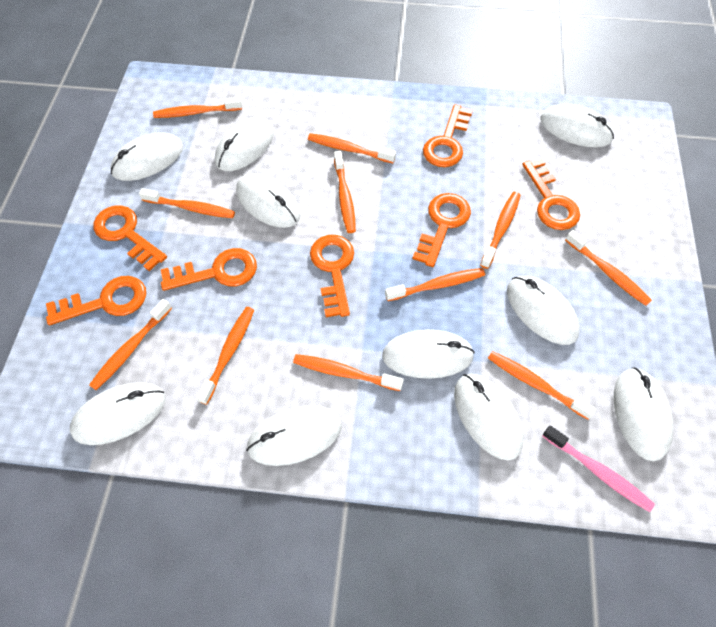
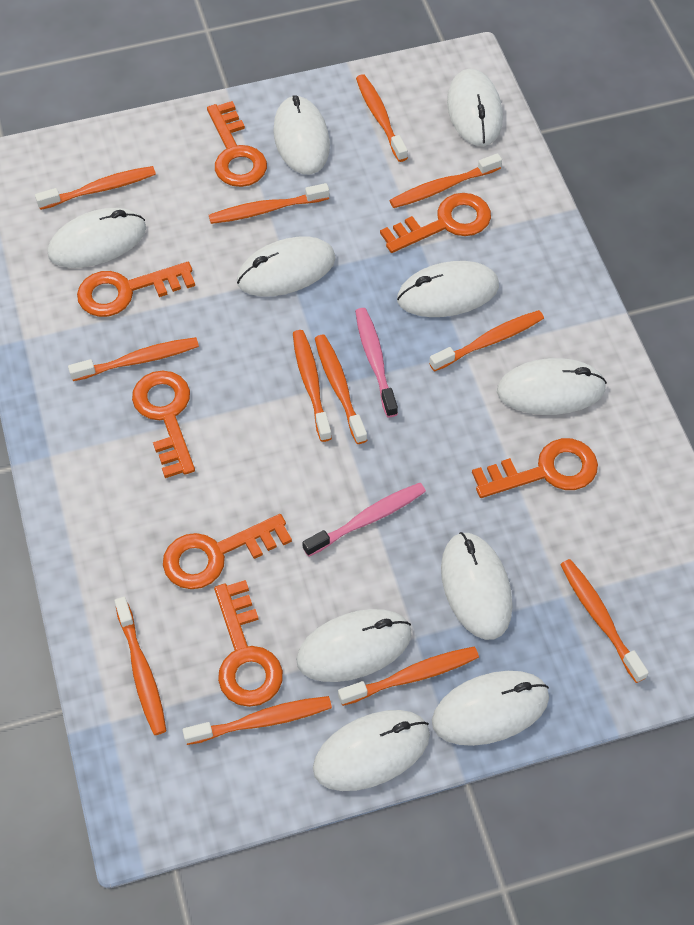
orange toothbrush: 11 -> 12
pink toothbrush: 1 -> 2

